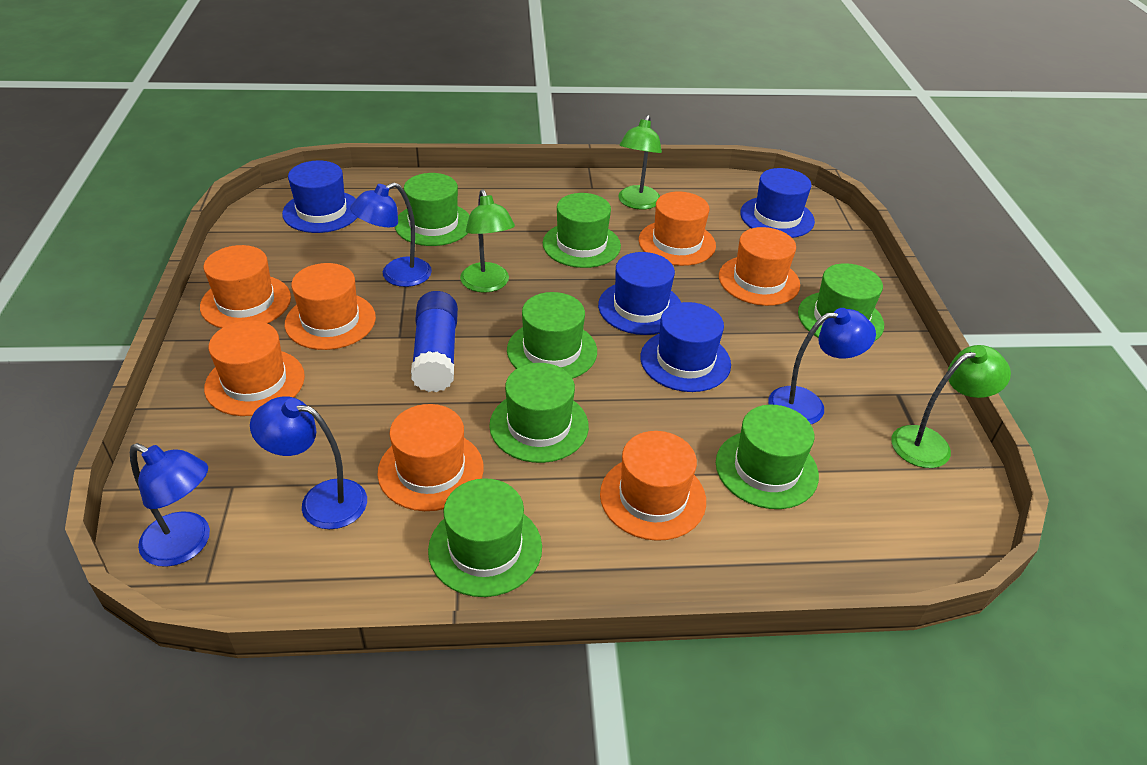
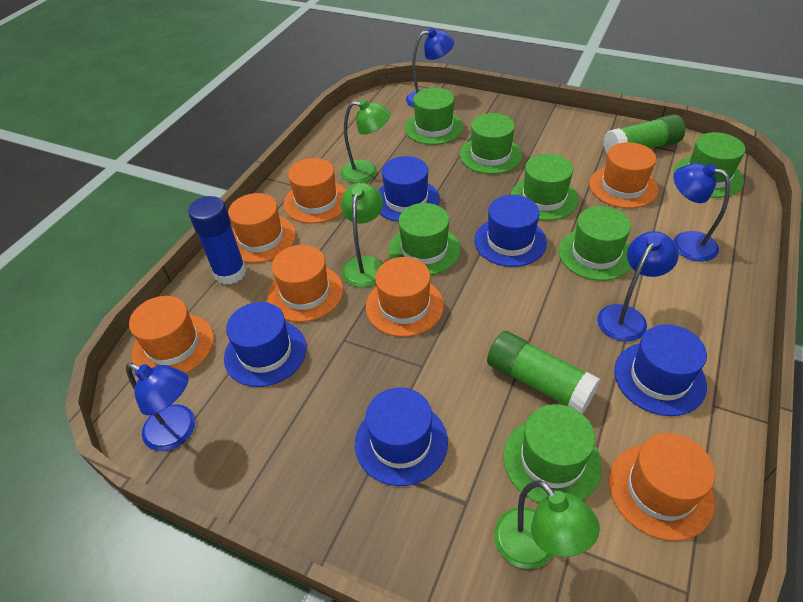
blue hat: 4 -> 5
green glue stick: 0 -> 2

